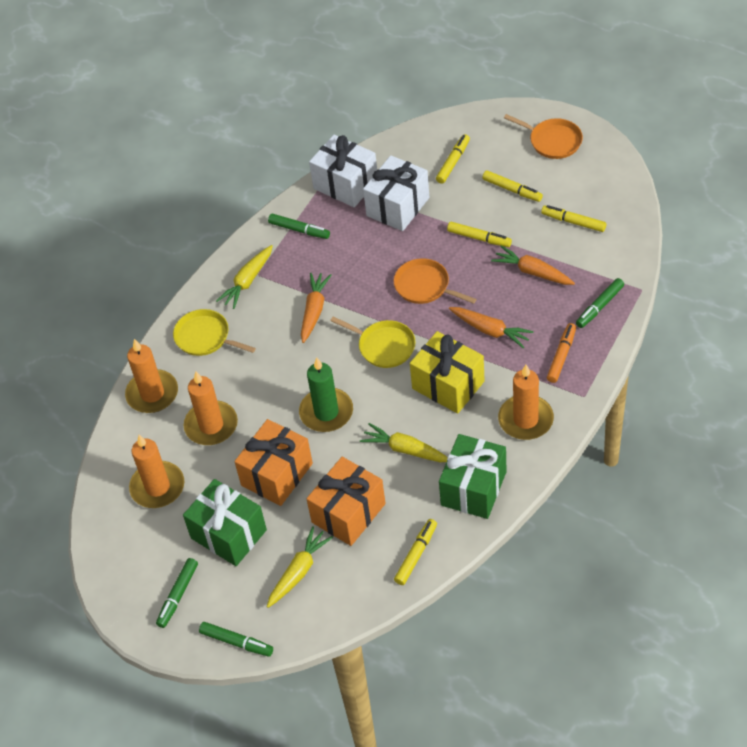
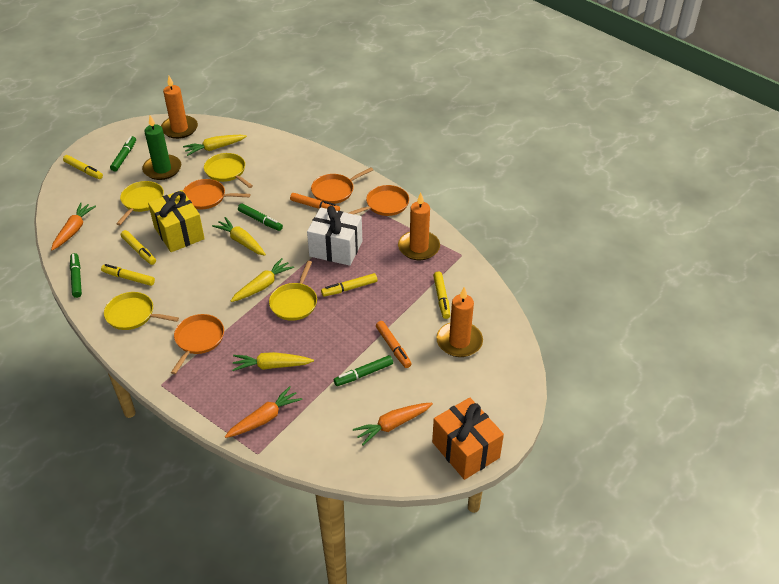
green gift: 2 -> 0
orange candle: 4 -> 3
orange gift: 2 -> 1
orange marker: 1 -> 2
orange pan: 2 -> 4
white gift: 2 -> 1
yellow carrot: 3 -> 4
yellow pan: 2 -> 4

